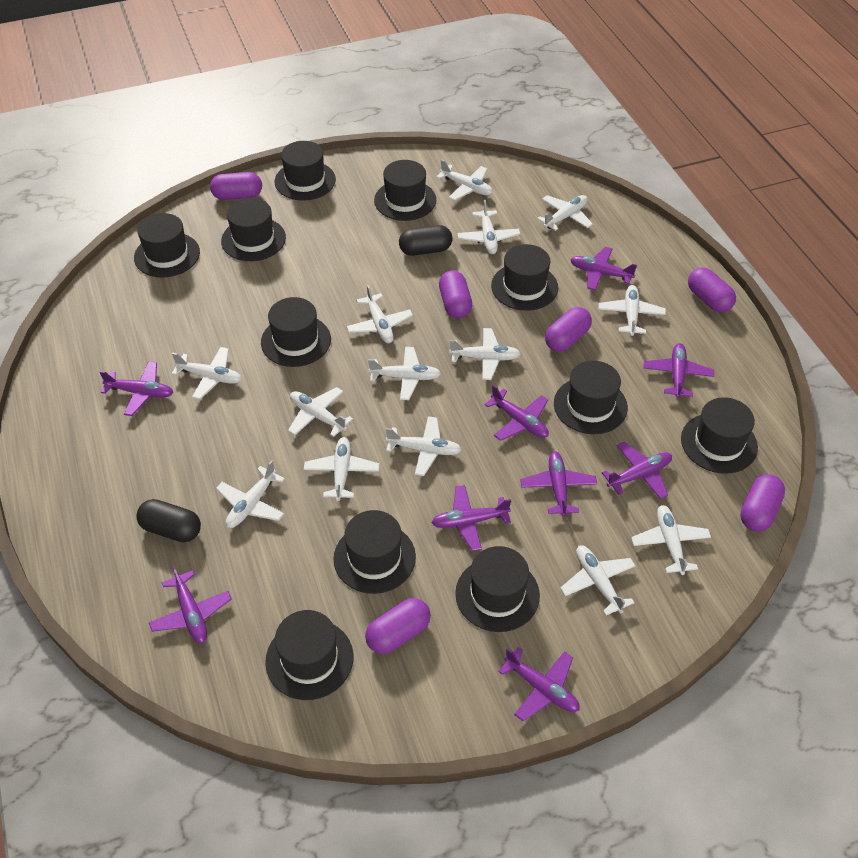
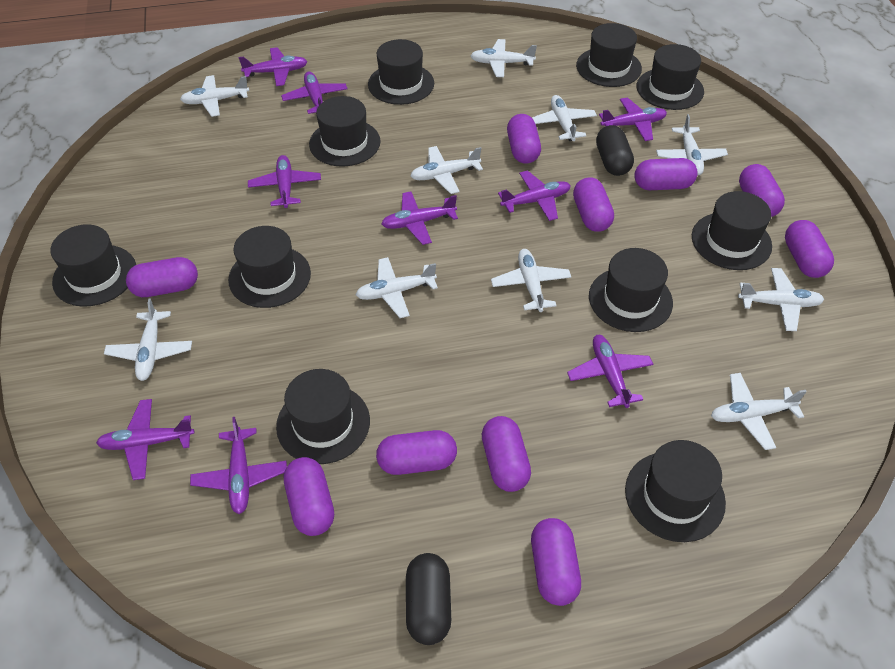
black hat: 11 -> 10
purple capsule: 6 -> 10
white plane: 14 -> 10

